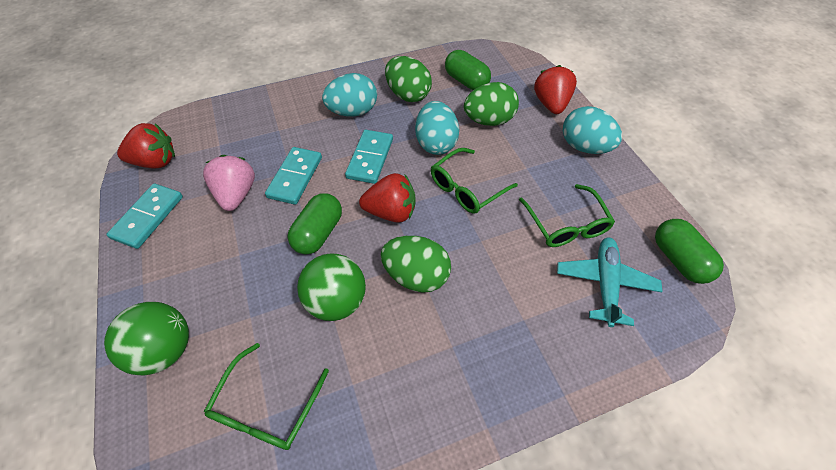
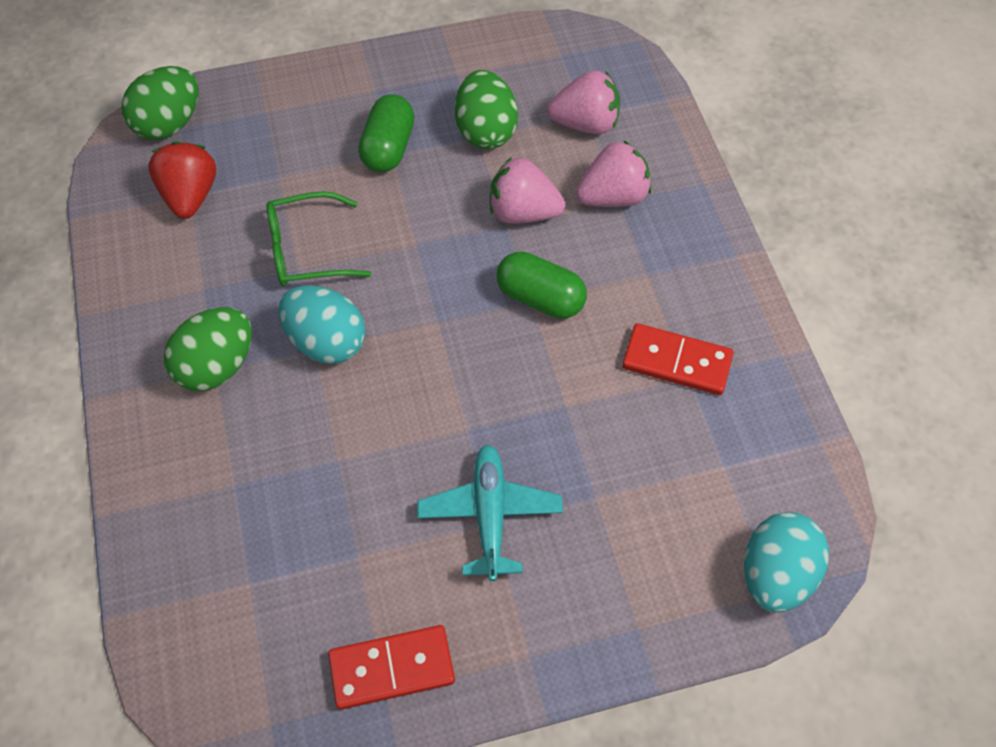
green ball: 2 -> 0
green capsule: 3 -> 2
green glasses: 3 -> 1
pink strawberry: 1 -> 3
red domino: 0 -> 2
red strawberry: 3 -> 1
turquoise domino: 3 -> 0
turquoise egg: 3 -> 2

